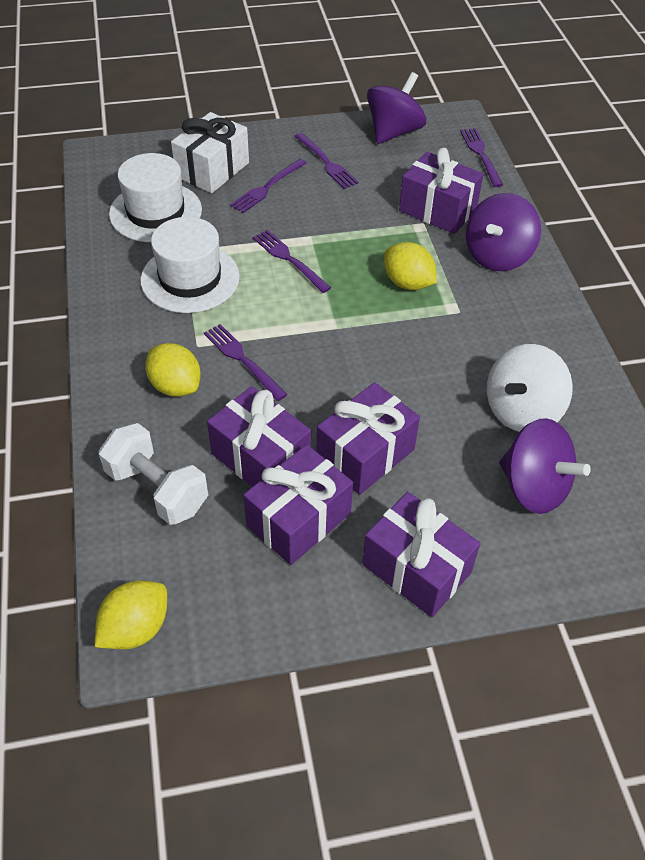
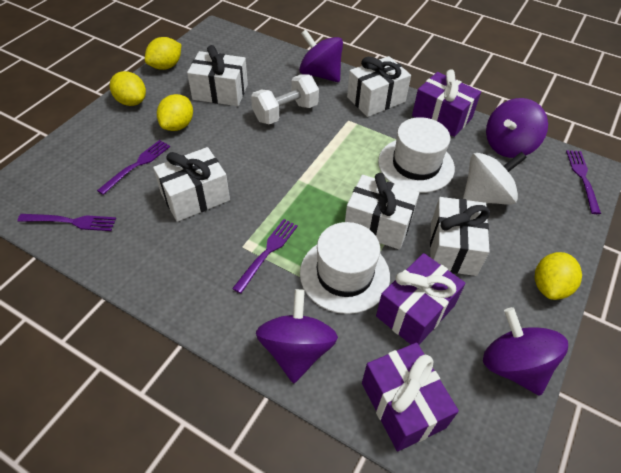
purple fork: 5 -> 4
purple gift: 5 -> 3
purple spinning top: 3 -> 4
white gift: 1 -> 5
yellow lemon: 3 -> 4

